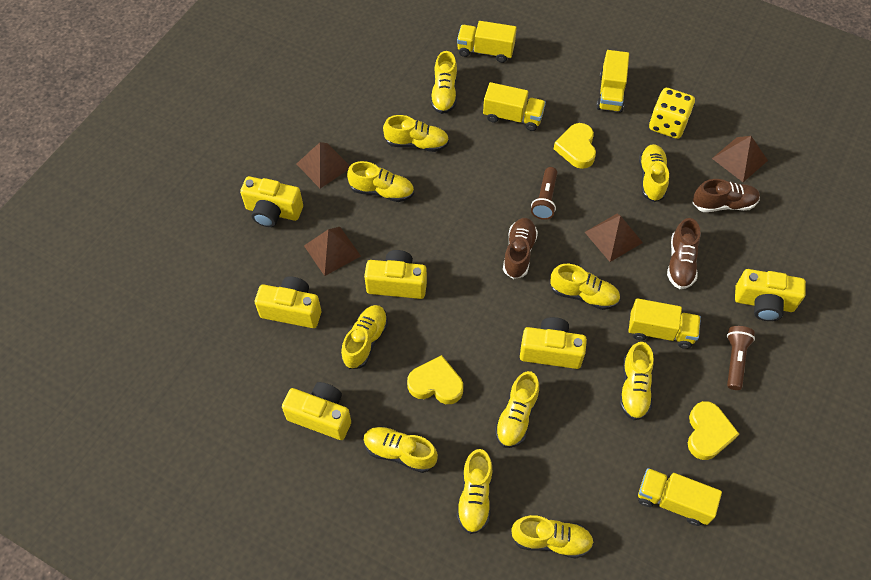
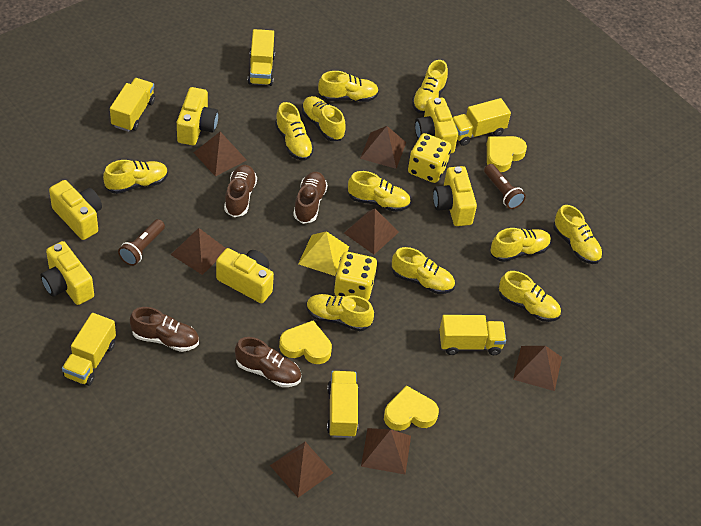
brown pyramid: 4 -> 7
brown shoe: 3 -> 4
yellow dice: 1 -> 2
yellow pyramid: 0 -> 1
yellow truck: 5 -> 6

